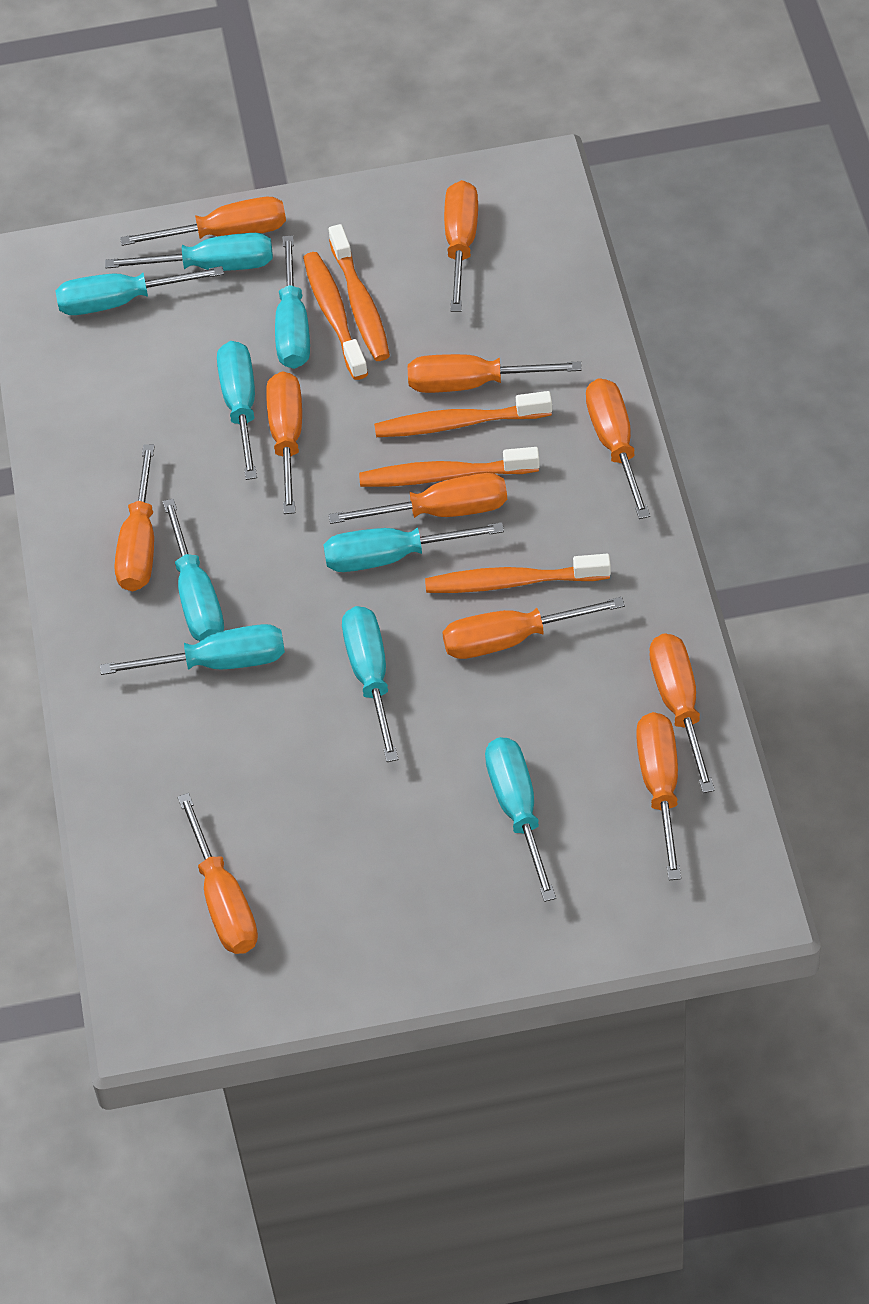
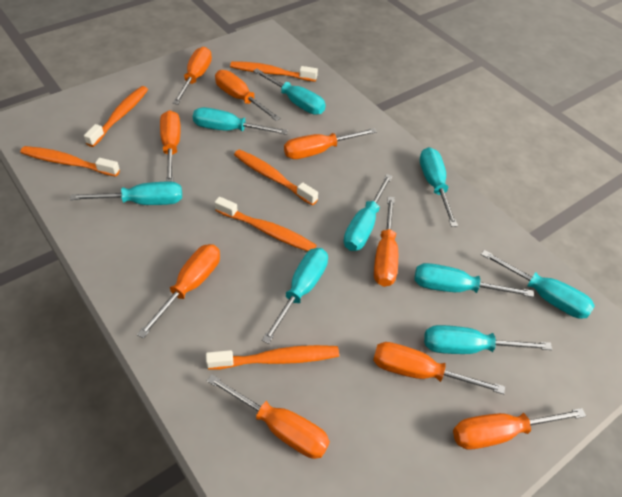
orange screwdriver: 11 -> 9
orange toothbrush: 5 -> 6

